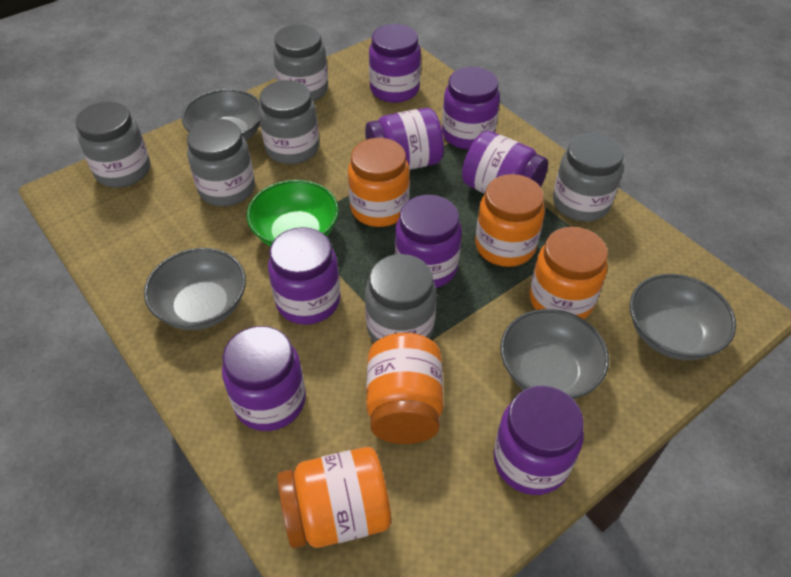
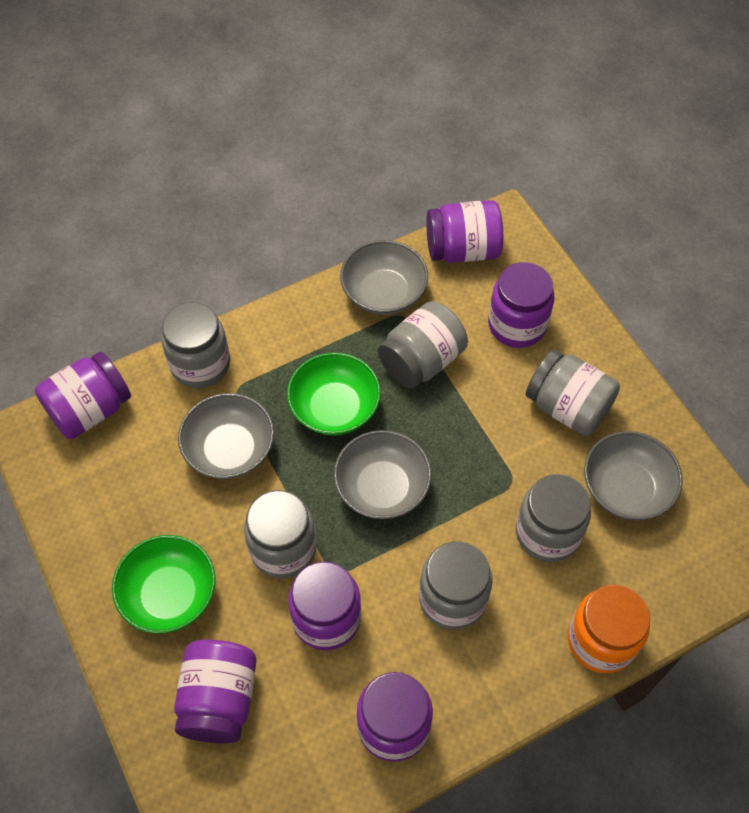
green bowl: 1 -> 2
orange jar: 5 -> 1
purple jar: 8 -> 6

